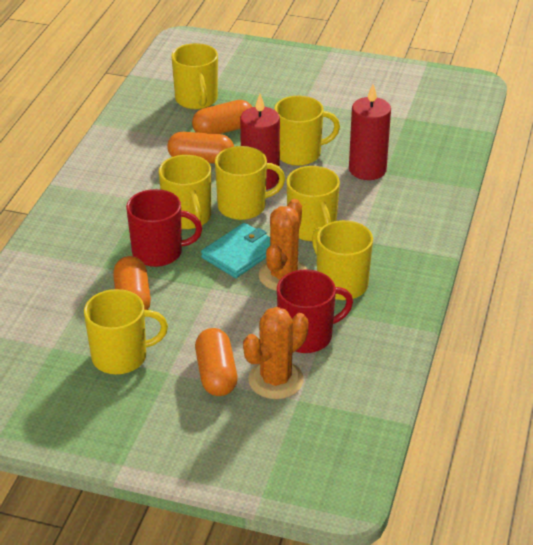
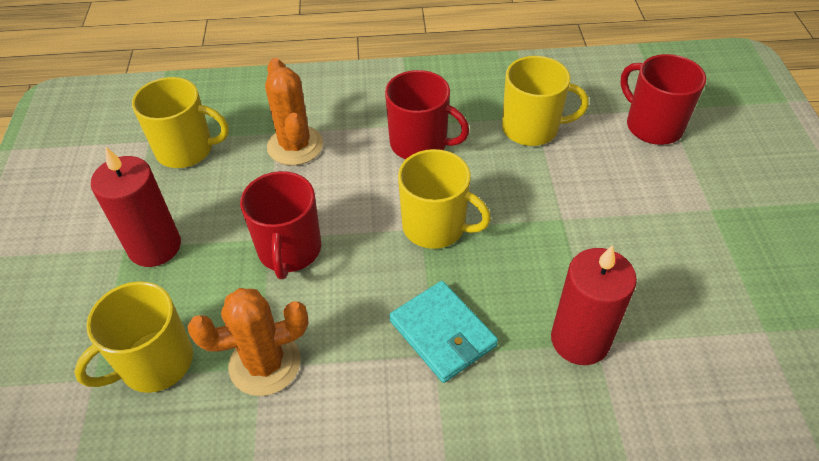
orange capsule: 4 -> 0
red mug: 2 -> 3
yellow mug: 7 -> 4

